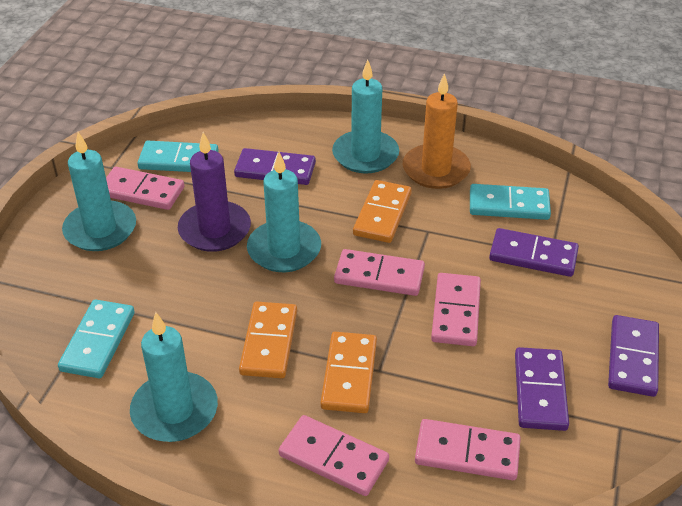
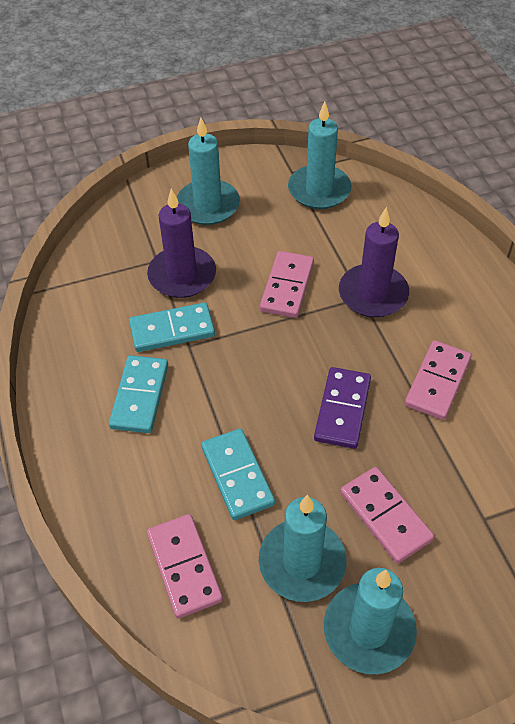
orange candle: 1 -> 0
orange domino: 3 -> 0
pink domino: 5 -> 4
purple candle: 1 -> 2
purple domino: 4 -> 1

